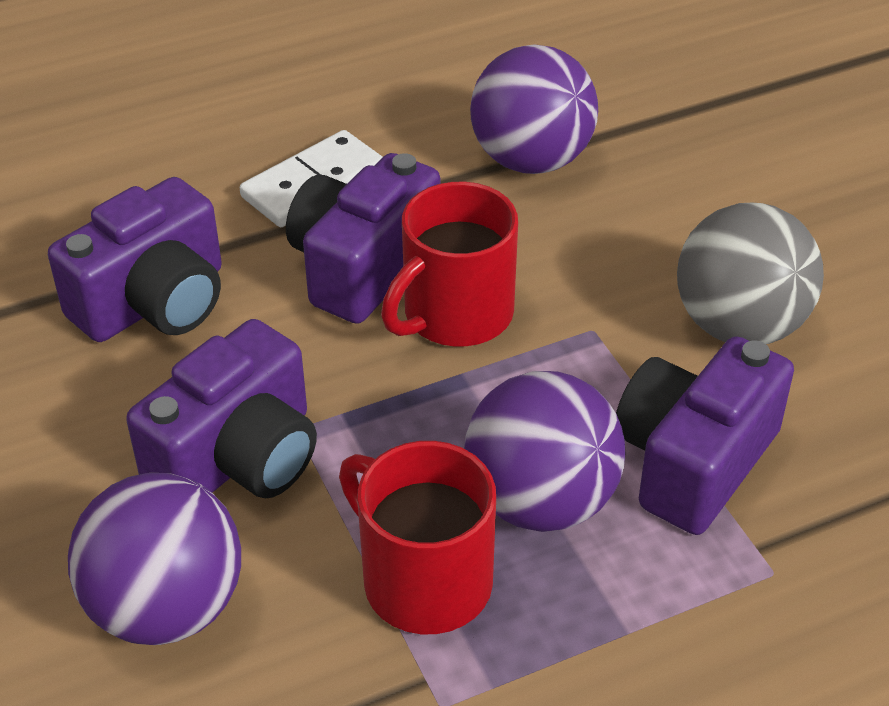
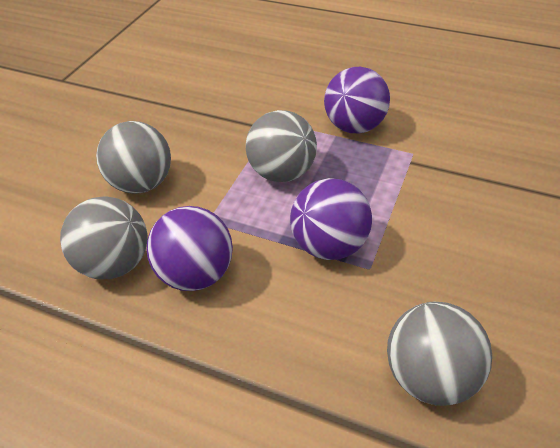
grey ball: 1 -> 4
purple camera: 4 -> 0
red mug: 2 -> 0
white domino: 1 -> 0

